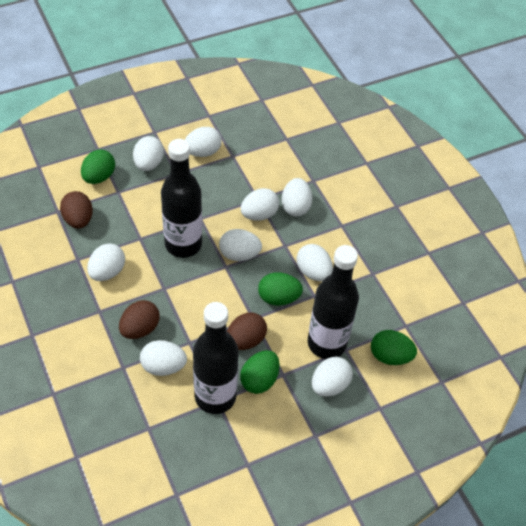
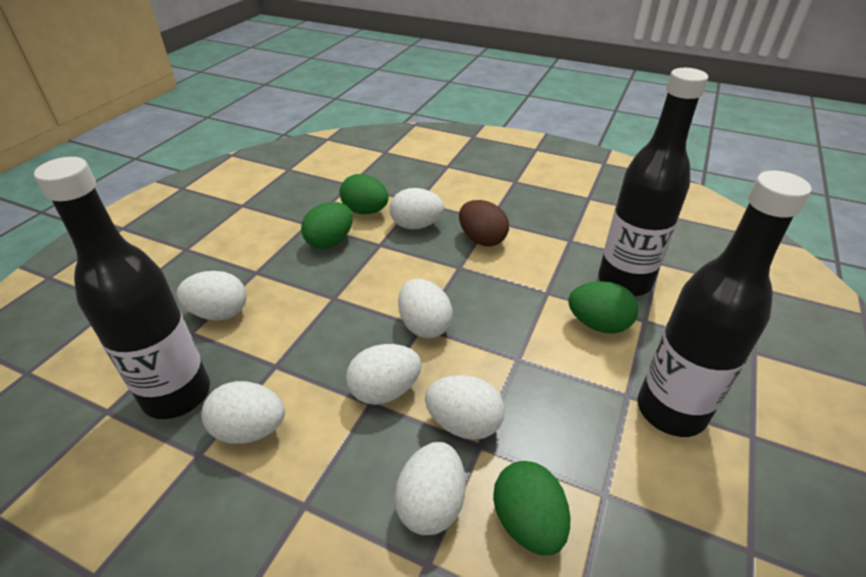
brown egg: 3 -> 1
white egg: 9 -> 7

